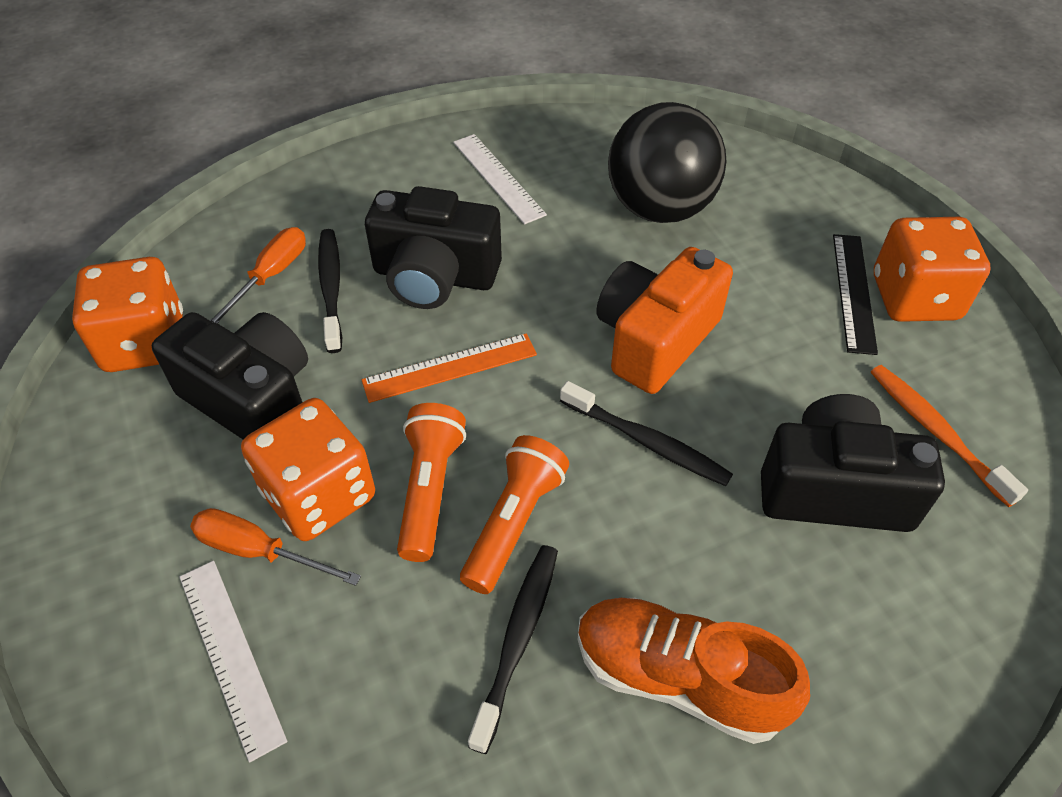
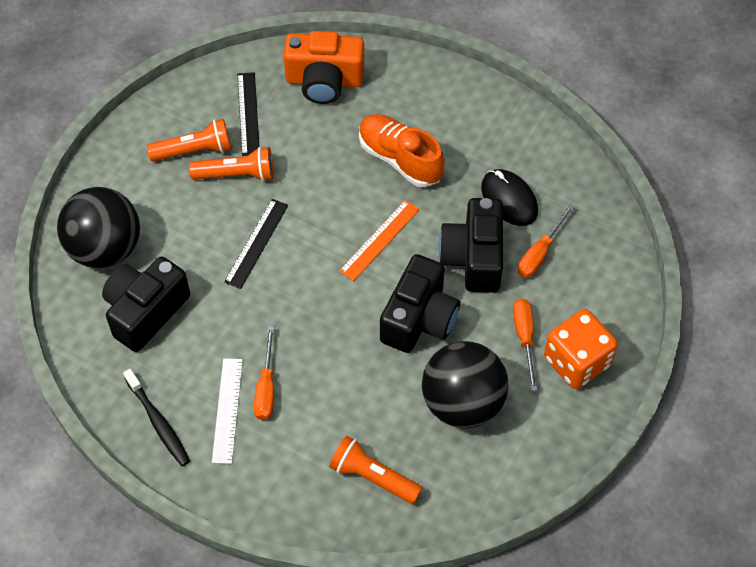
black ball: 1 -> 2
black mouse: 0 -> 1
black ruler: 1 -> 2
black toothbrush: 3 -> 1
orange dice: 3 -> 1
orange flashlight: 2 -> 3
orange screwdriver: 2 -> 3
orange toothbrush: 1 -> 0
white ruler: 2 -> 1

